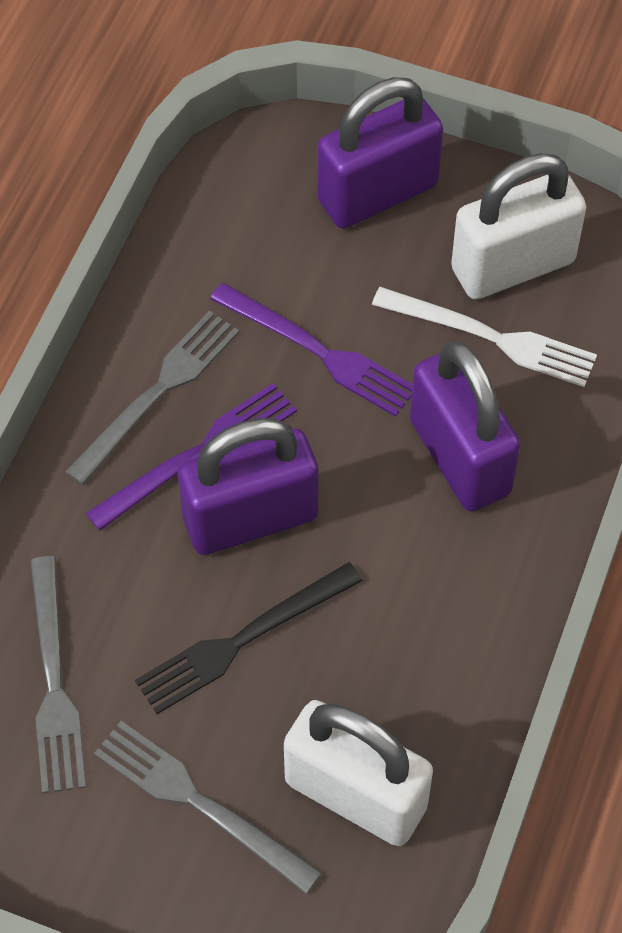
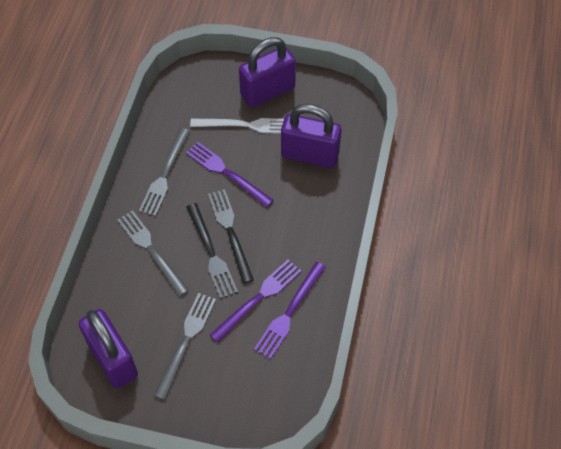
black fork: 1 -> 2
purple fork: 2 -> 3
white padlock: 2 -> 0

